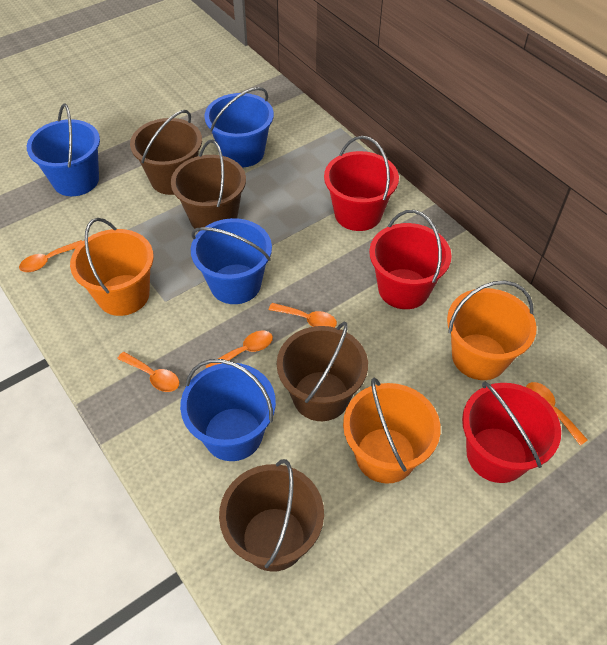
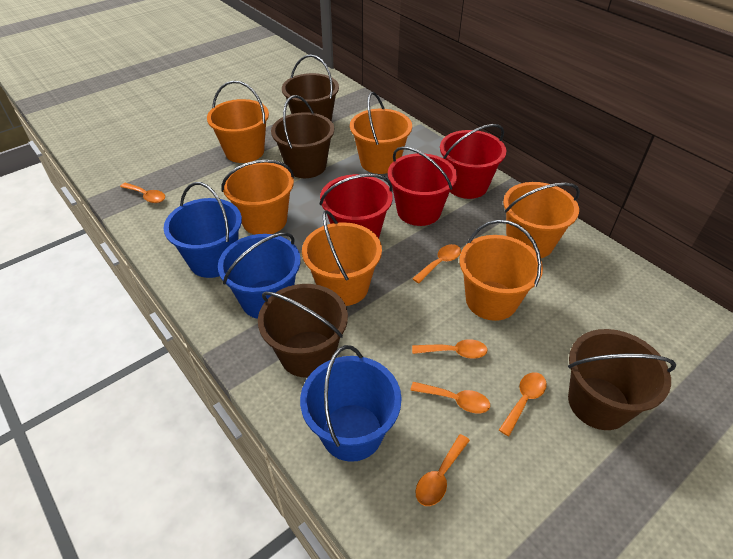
blue bucket: 4 -> 3
orange bucket: 3 -> 6
orange spoon: 5 -> 6

